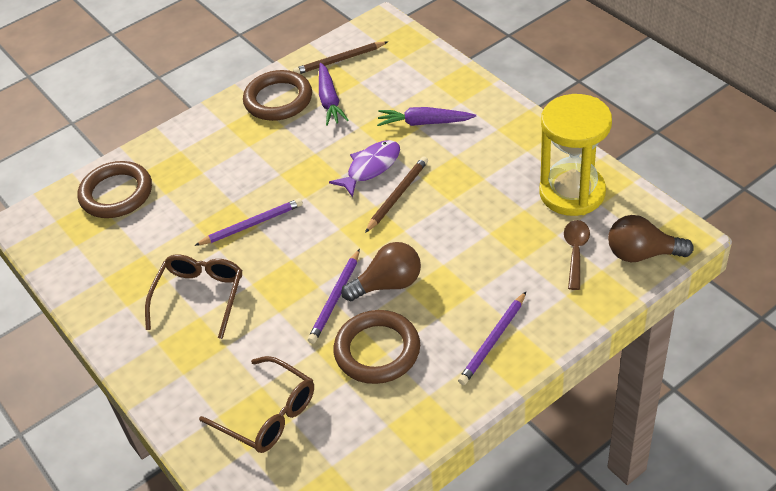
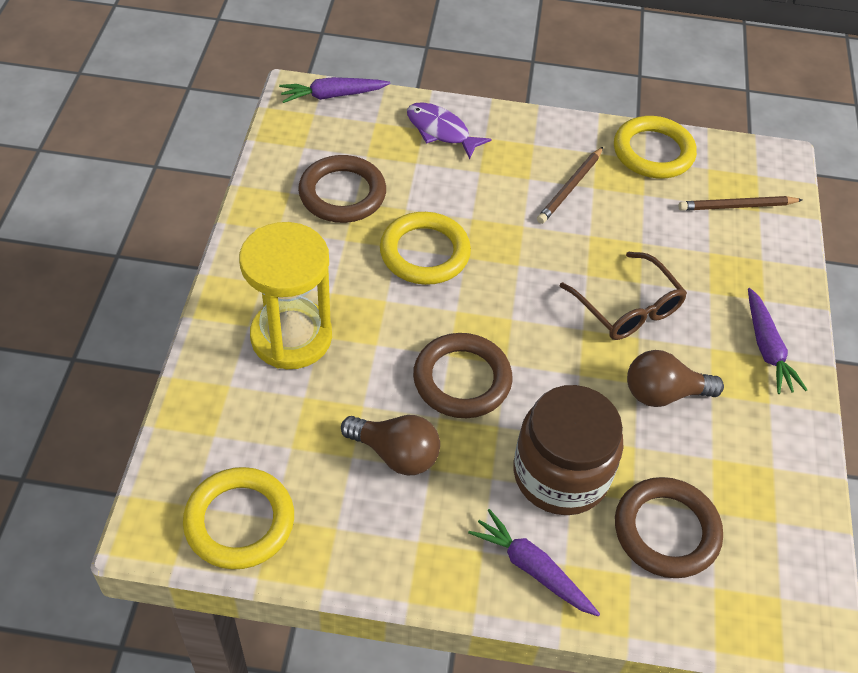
brown glasses: 2 -> 1
brown jar: 0 -> 1
brown spoon: 1 -> 0
purple carrot: 2 -> 3
purple pencil: 3 -> 0
yellow ring: 0 -> 3

